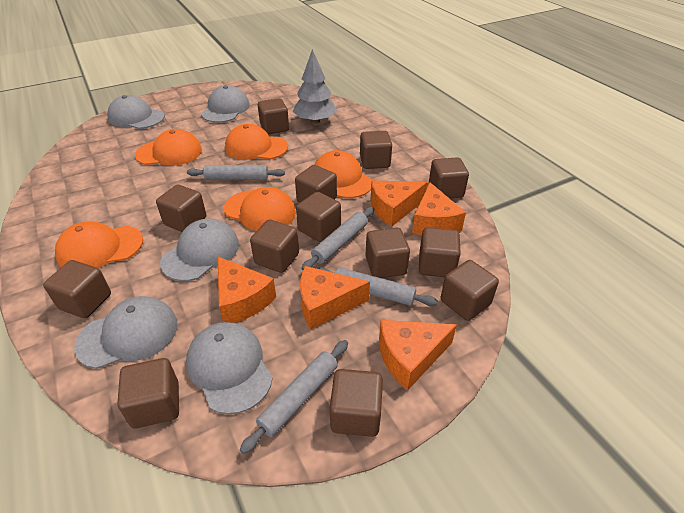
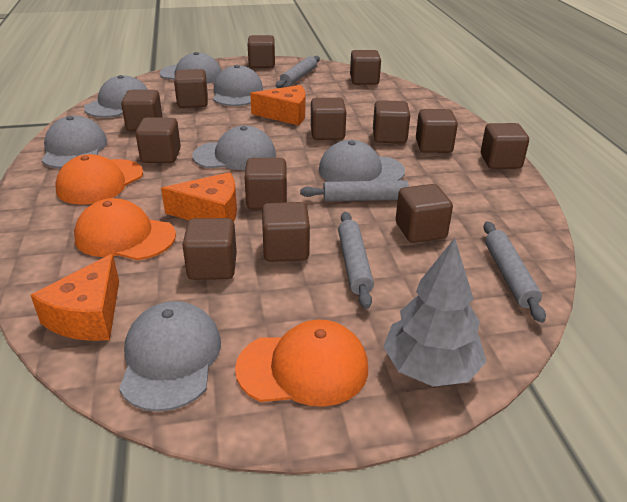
grey cap: 5 -> 7
orange cap: 5 -> 3
orange cheese: 5 -> 3

